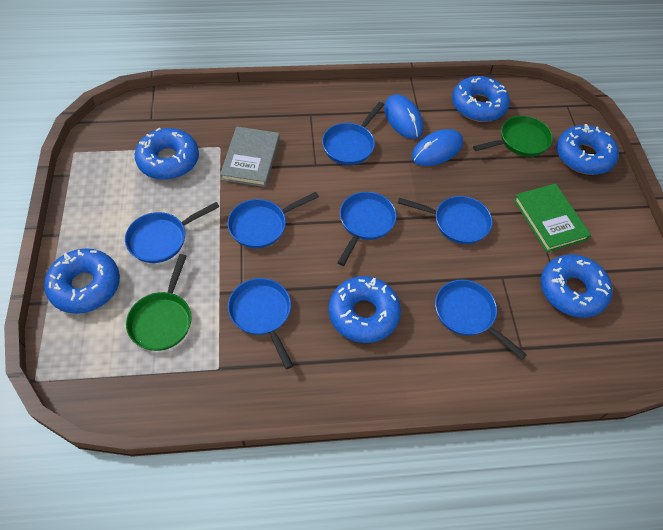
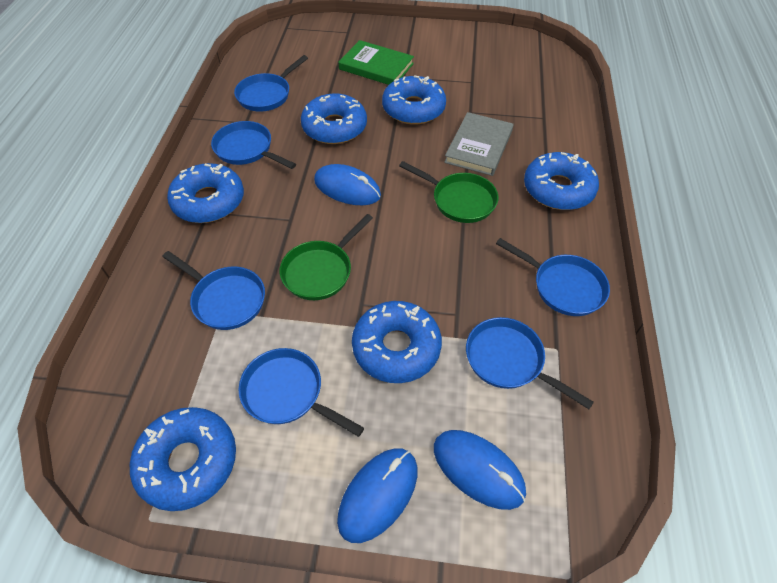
blue mouse: 2 -> 3
blue pan: 7 -> 6

